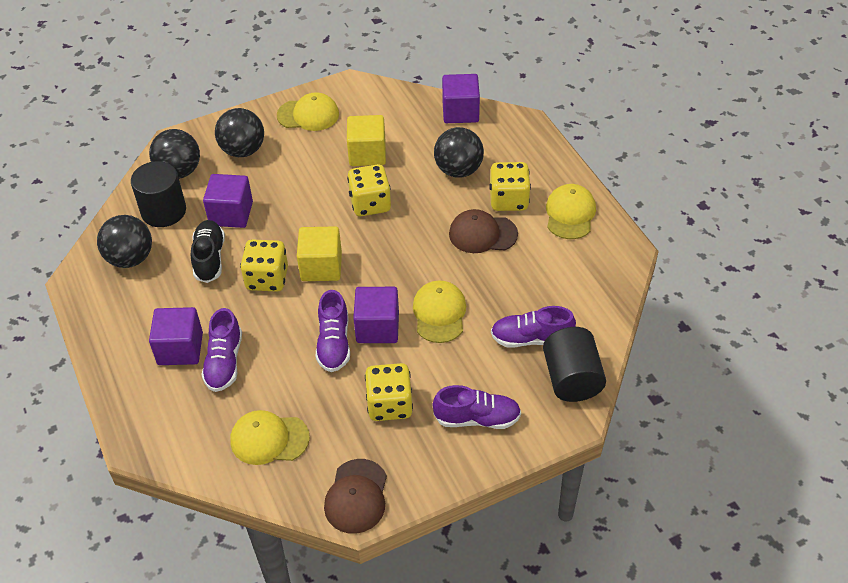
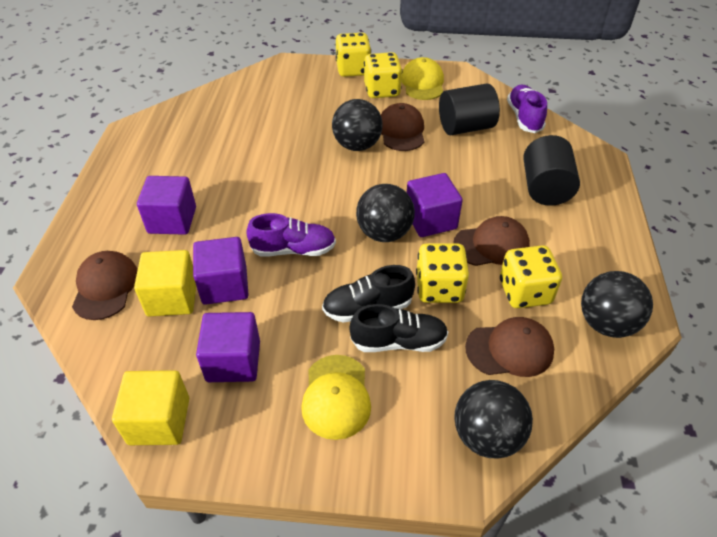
black shoe: 1 -> 2
brown cap: 2 -> 4
purple shoe: 4 -> 2
yellow cap: 4 -> 2

